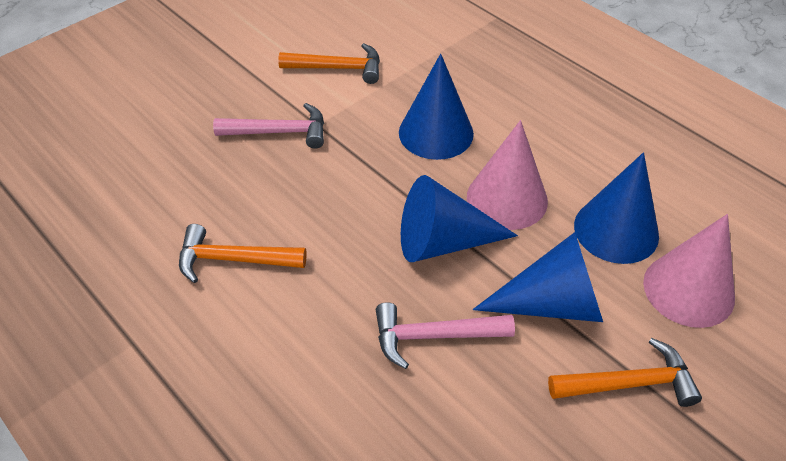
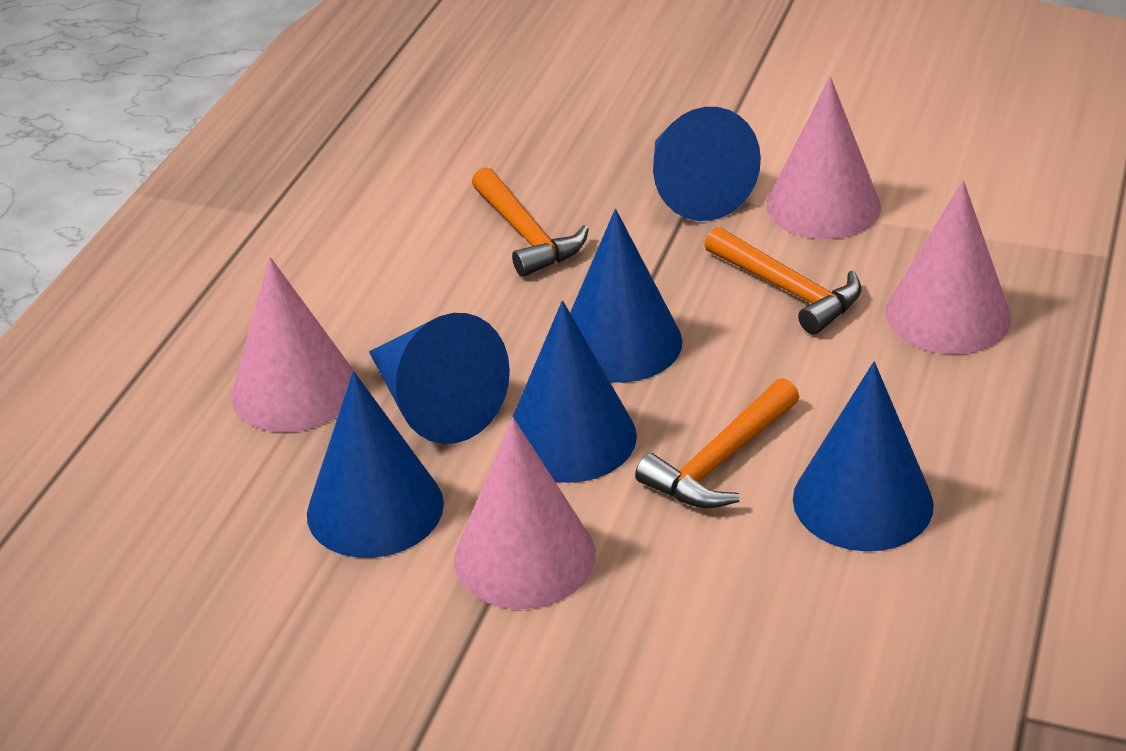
blue cone: 4 -> 6
pink cone: 2 -> 4
pink hammer: 2 -> 0

